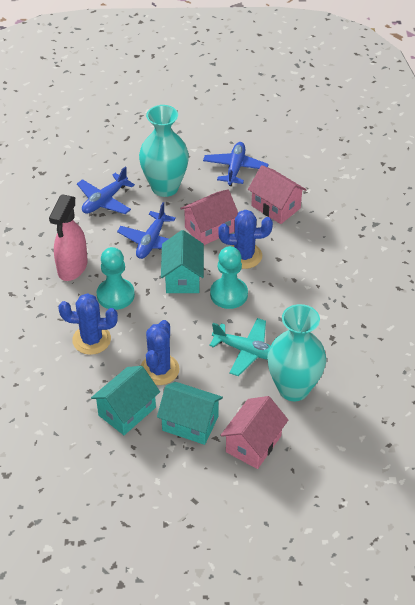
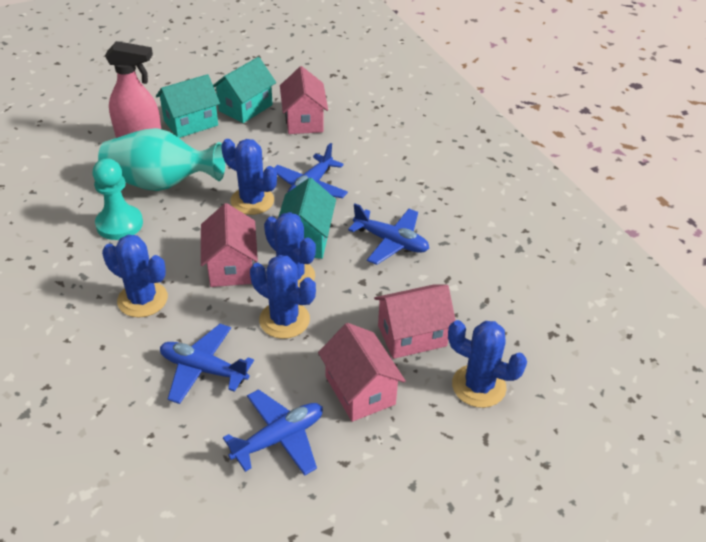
blue cactus: 3 -> 5
blue plane: 3 -> 4
pink house: 3 -> 4
turquoise pawn: 2 -> 1
turquoise plane: 1 -> 0
turquoise vase: 2 -> 1

